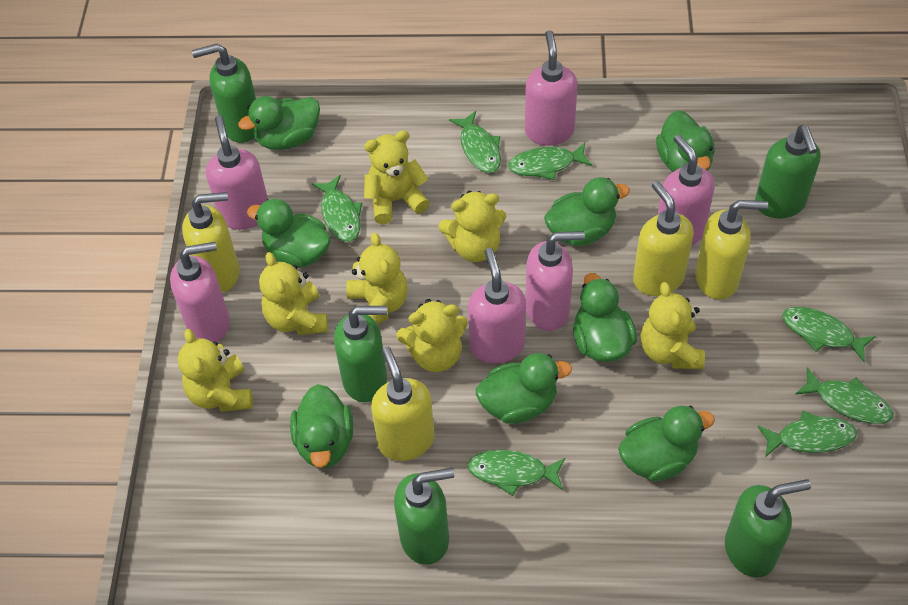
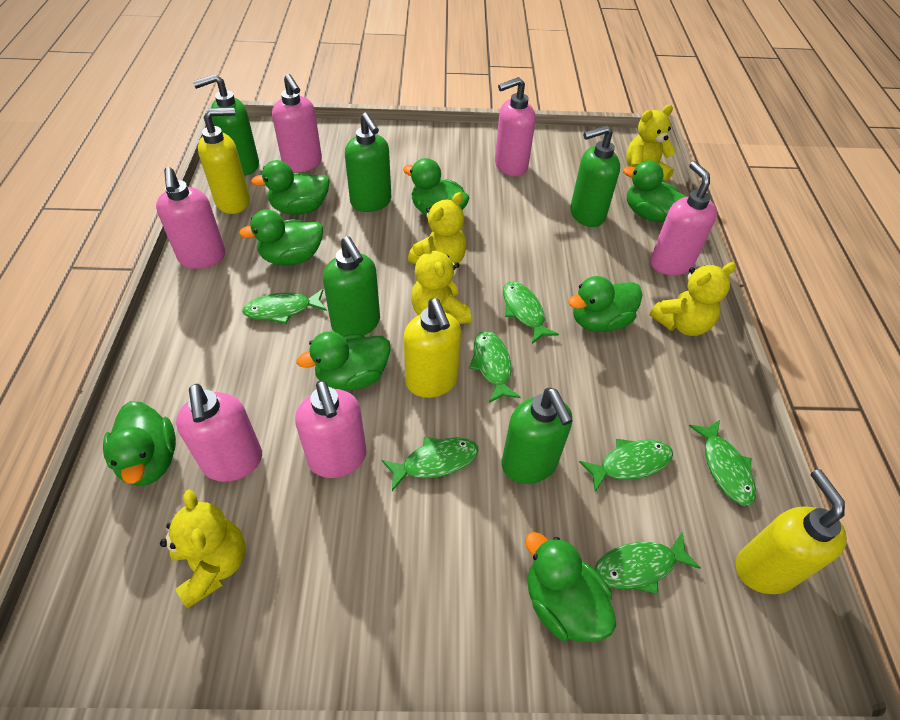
yellow soap dispenser: 4 -> 3
yellow teddy bear: 7 -> 5

